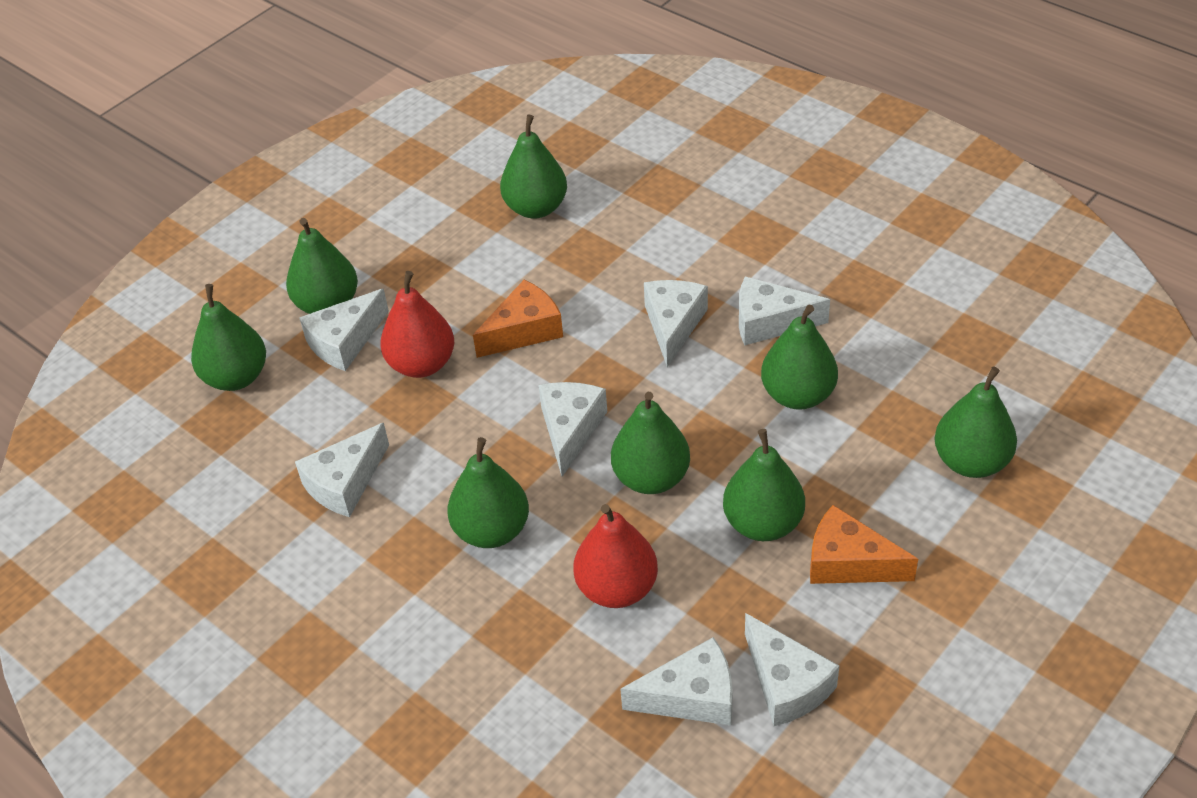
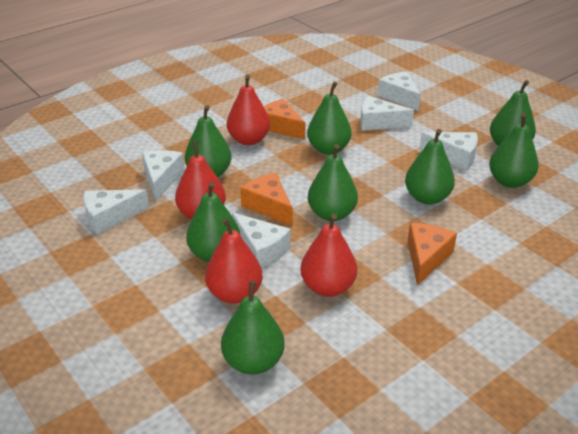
orange cheese: 2 -> 3
red pear: 2 -> 4
white cheese: 7 -> 6

